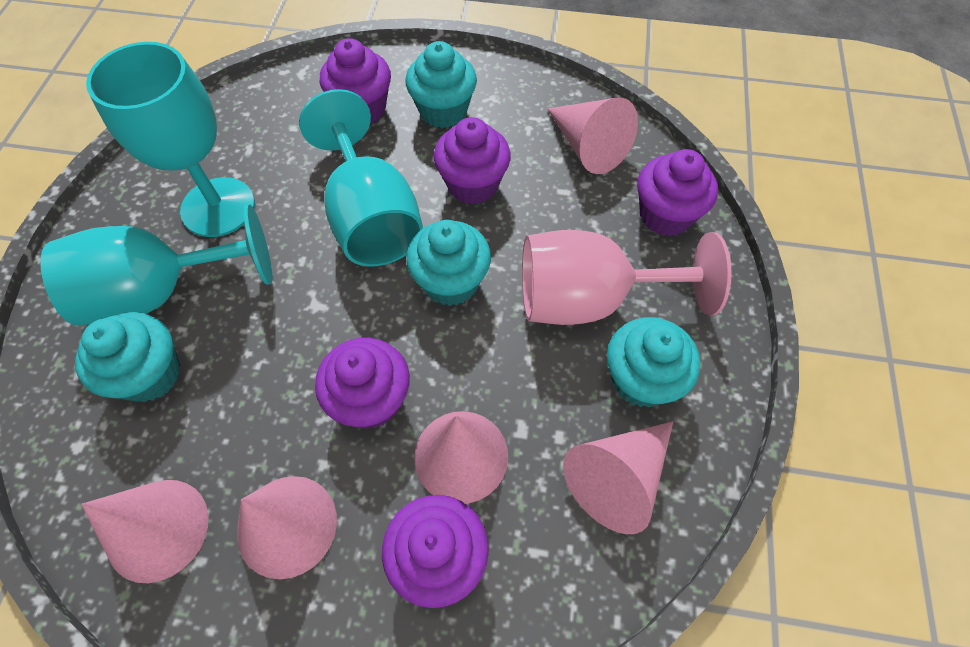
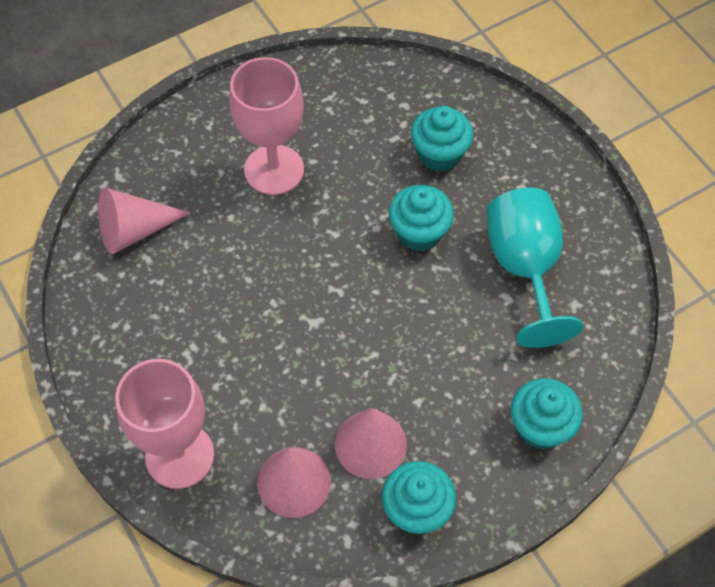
pink cone: 5 -> 3
pink goblet: 1 -> 2
purple cupcake: 5 -> 0
turquoise goblet: 3 -> 1

